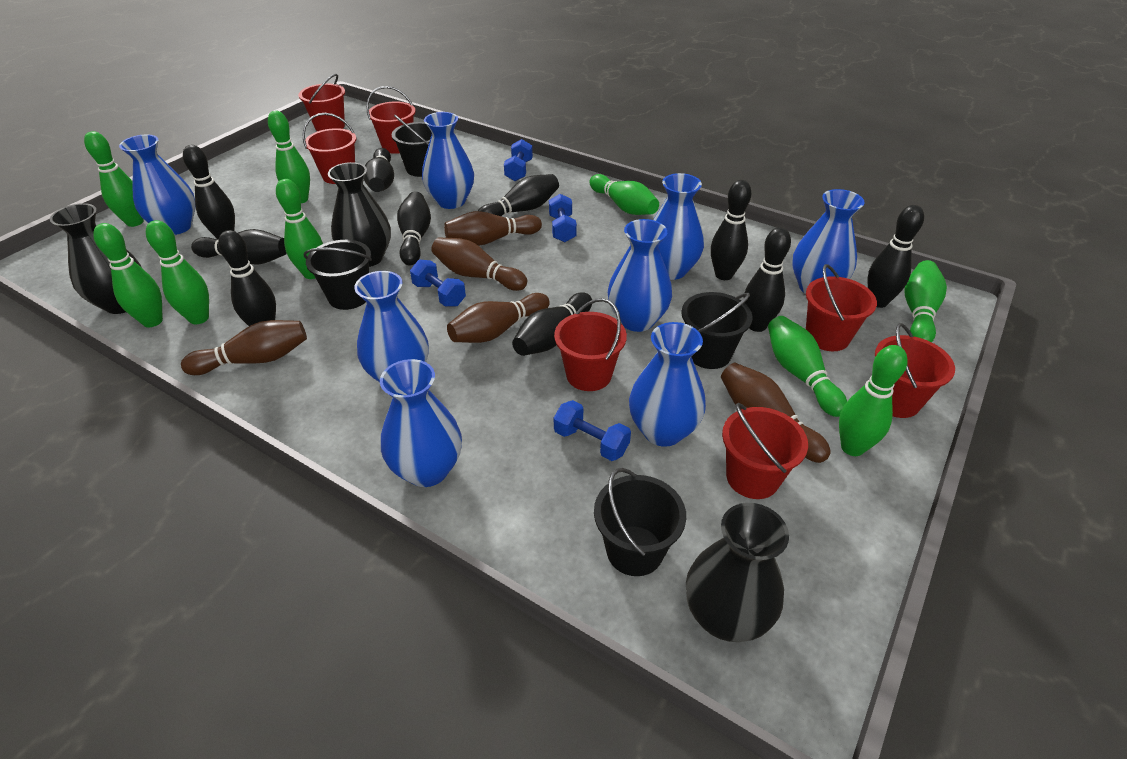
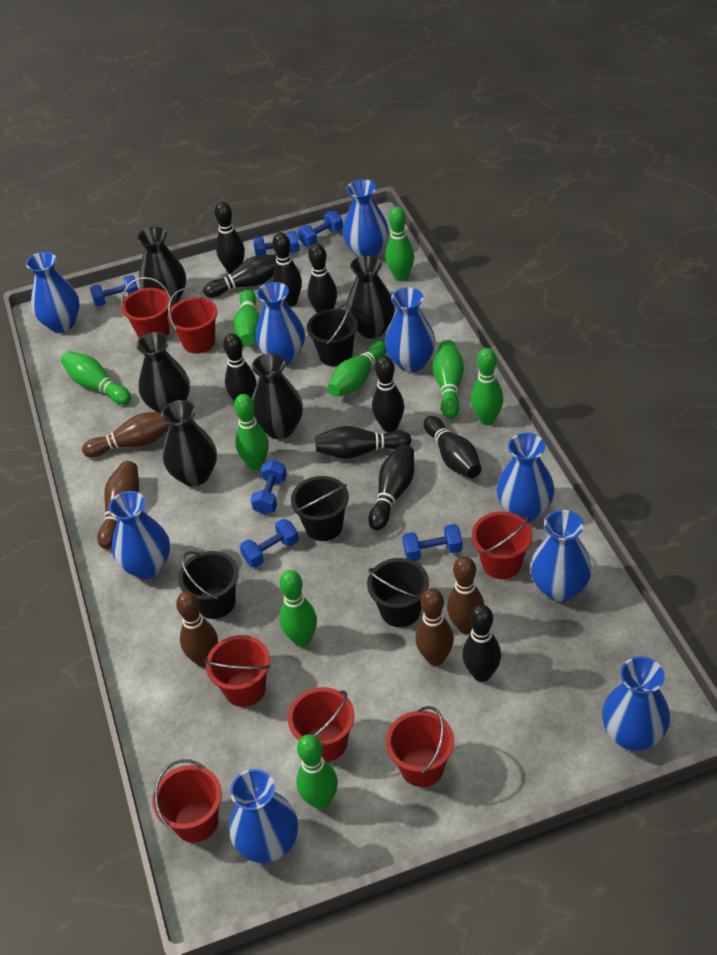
black vase: 3 -> 5
blue dumbbell: 4 -> 6
blue vase: 8 -> 9

